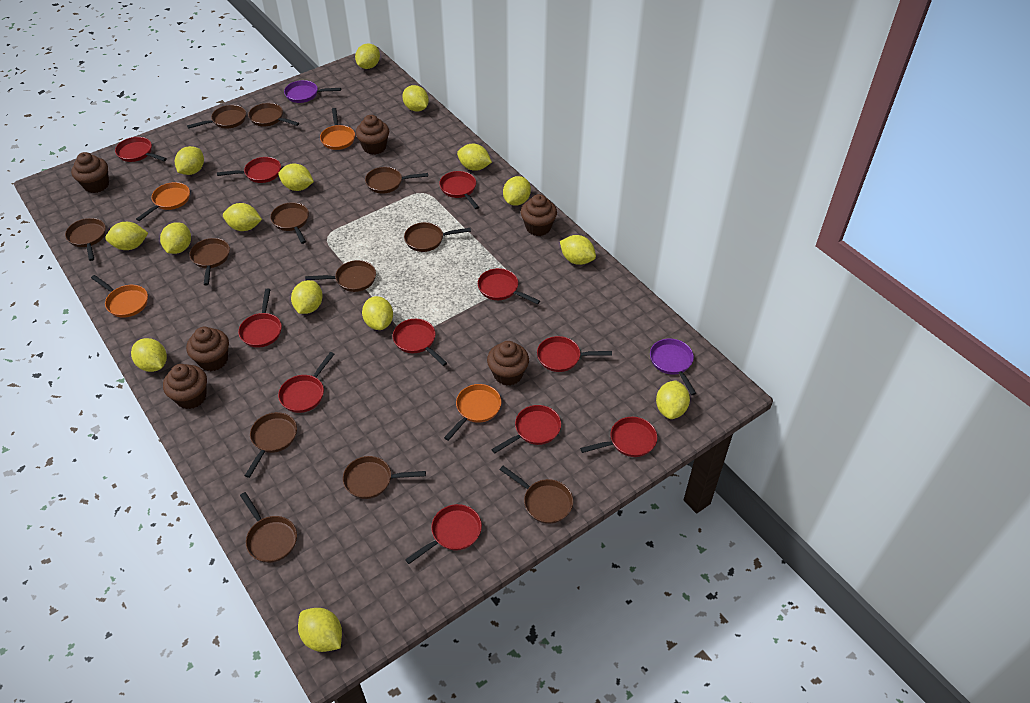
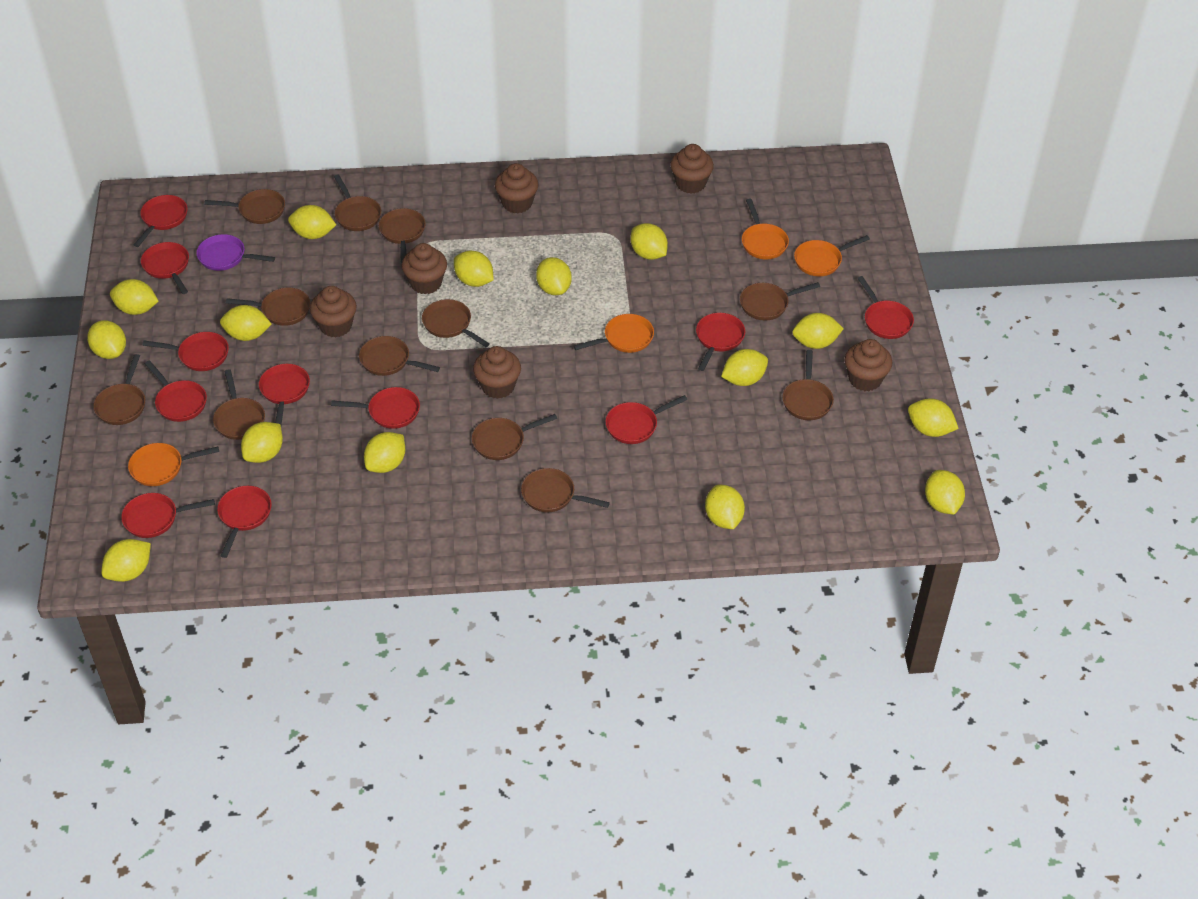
purple pan: 2 -> 1

